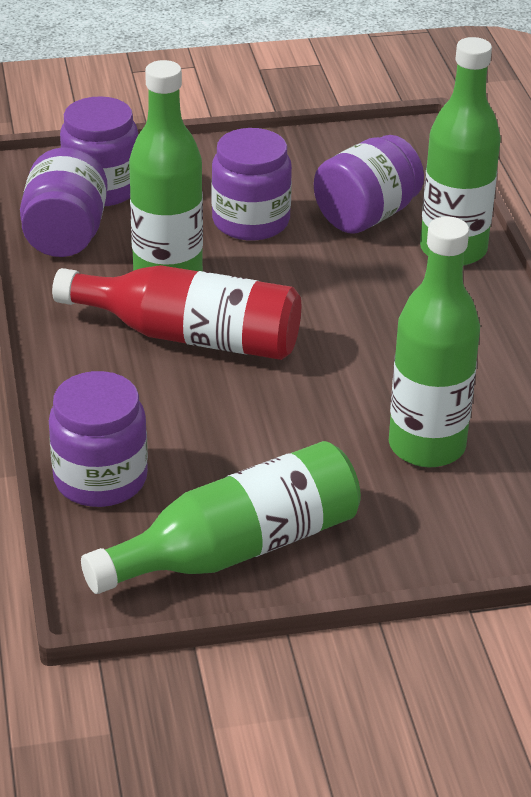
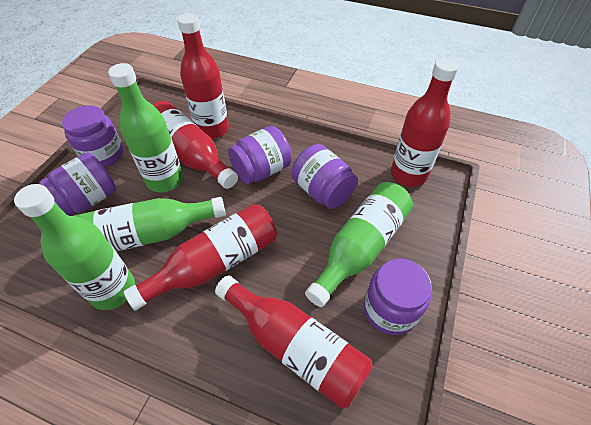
red bottle: 1 -> 5

